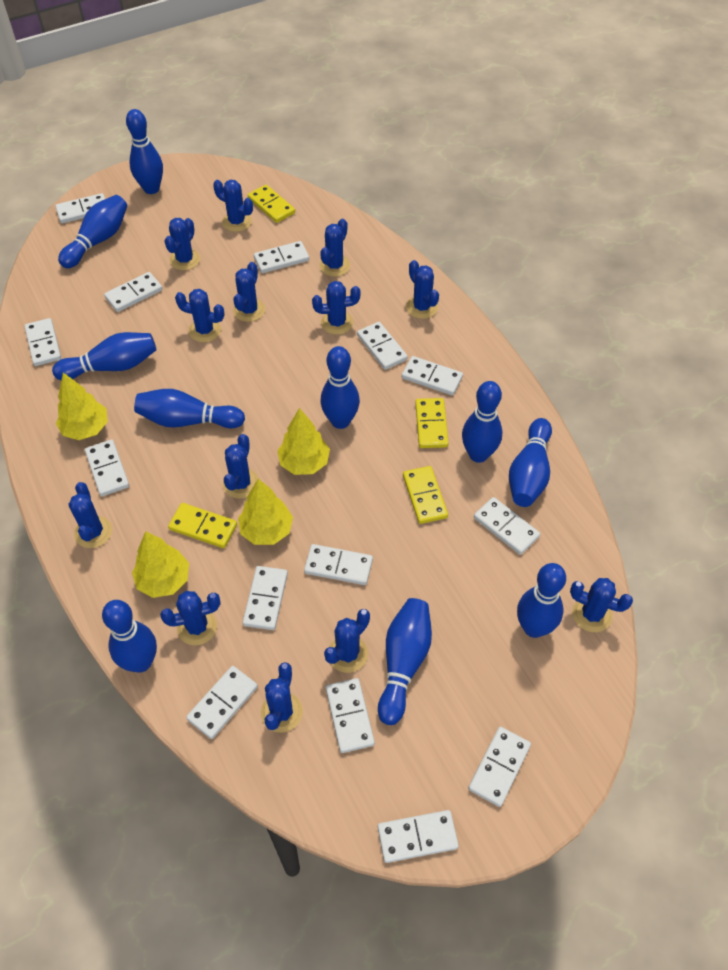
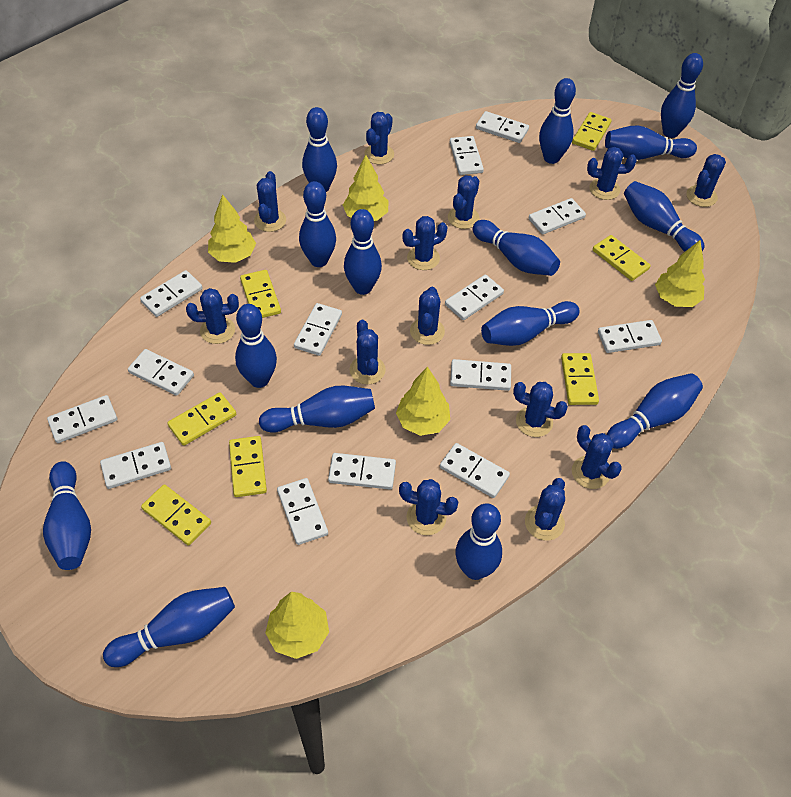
blue bowling pin: 10 -> 15
yellow domino: 4 -> 7
yellow tree: 4 -> 5

